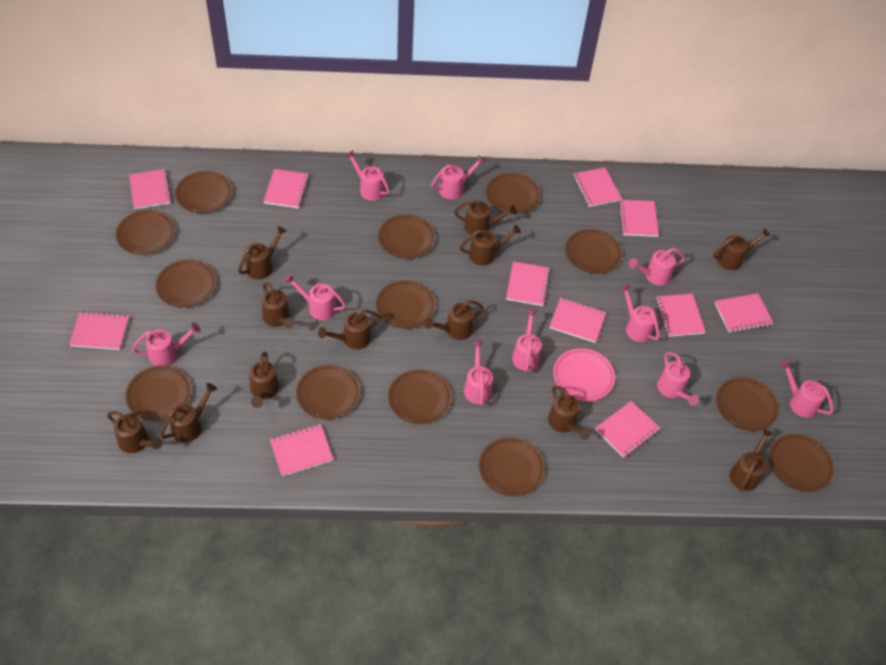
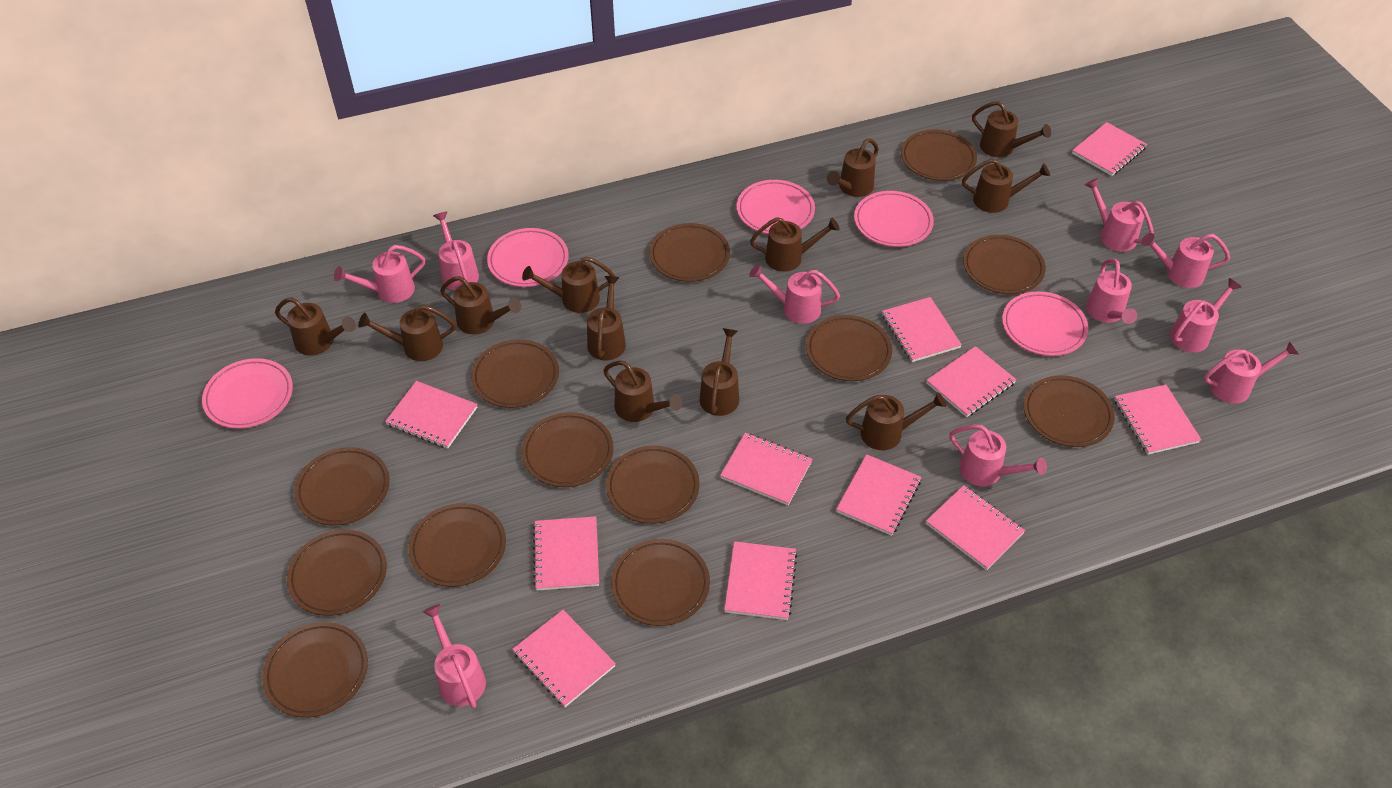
pink plate: 1 -> 5

